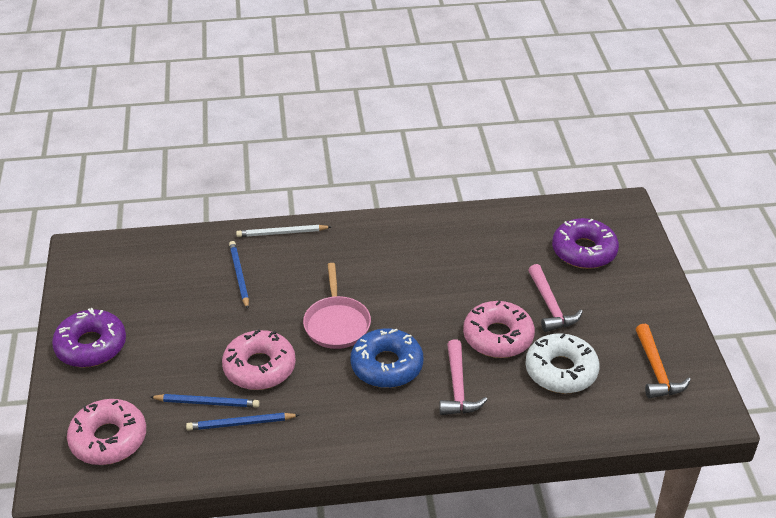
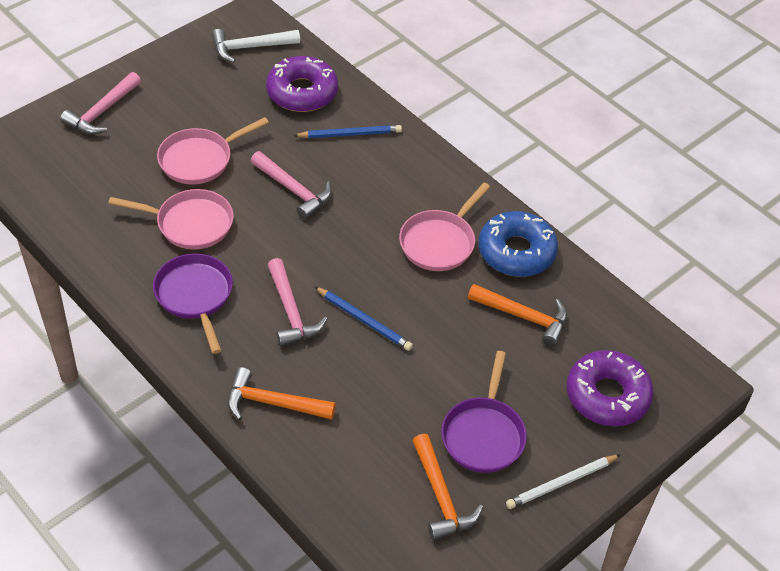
blue pencil: 3 -> 2
orange hammer: 1 -> 3
pink donut: 3 -> 0
pink hammer: 2 -> 3
pink pan: 1 -> 3
purple pan: 0 -> 2
white donut: 1 -> 0
white hammer: 0 -> 1

